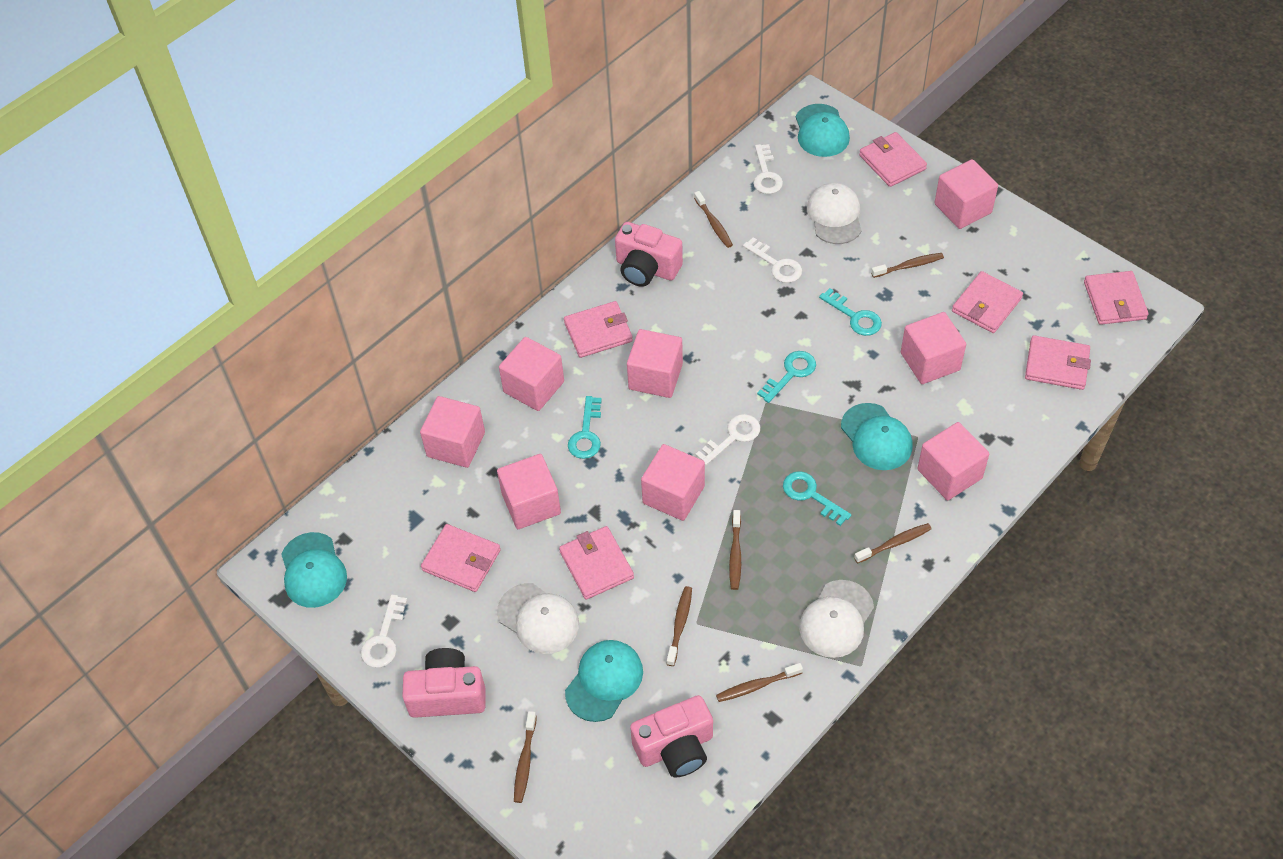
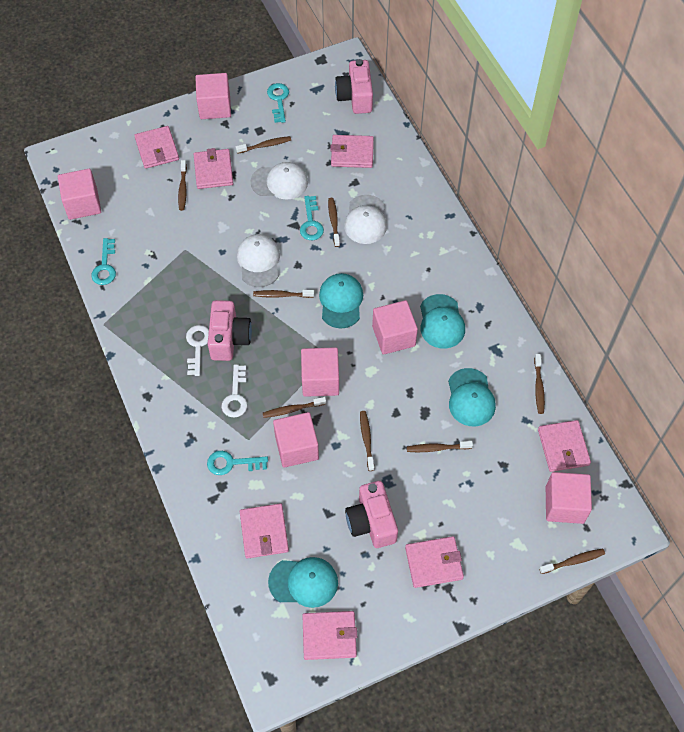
brown toothbrush: 7 -> 9
pink cube: 8 -> 6
white key: 4 -> 2

